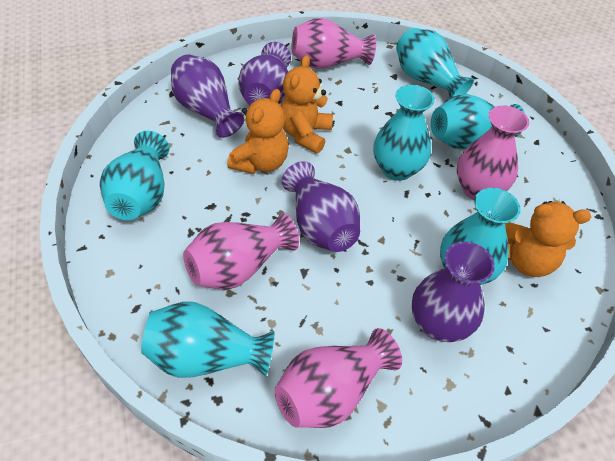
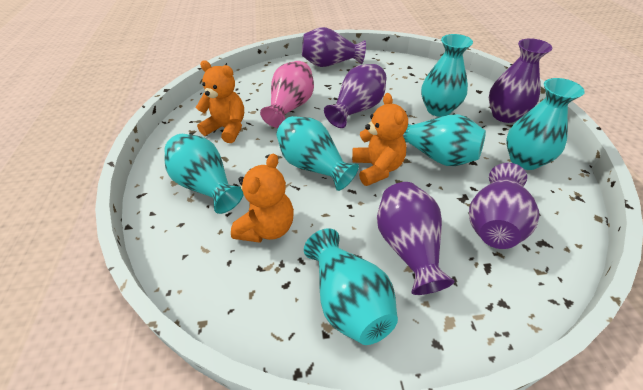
pink vase: 4 -> 1
purple vase: 4 -> 5

